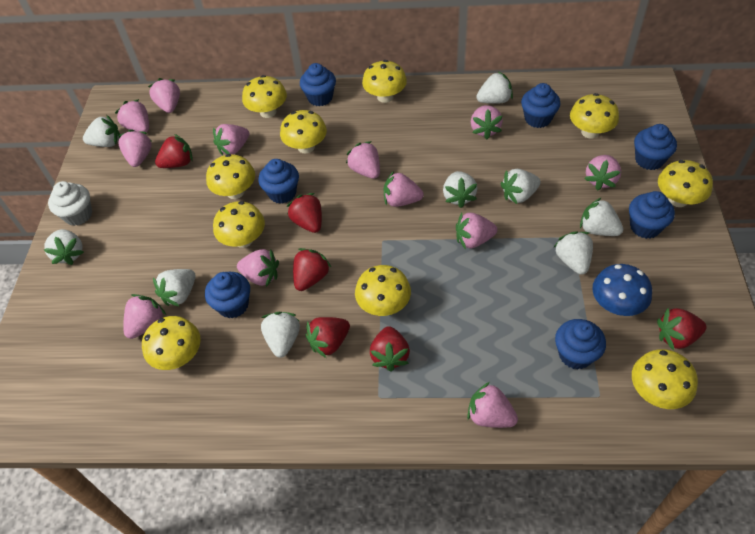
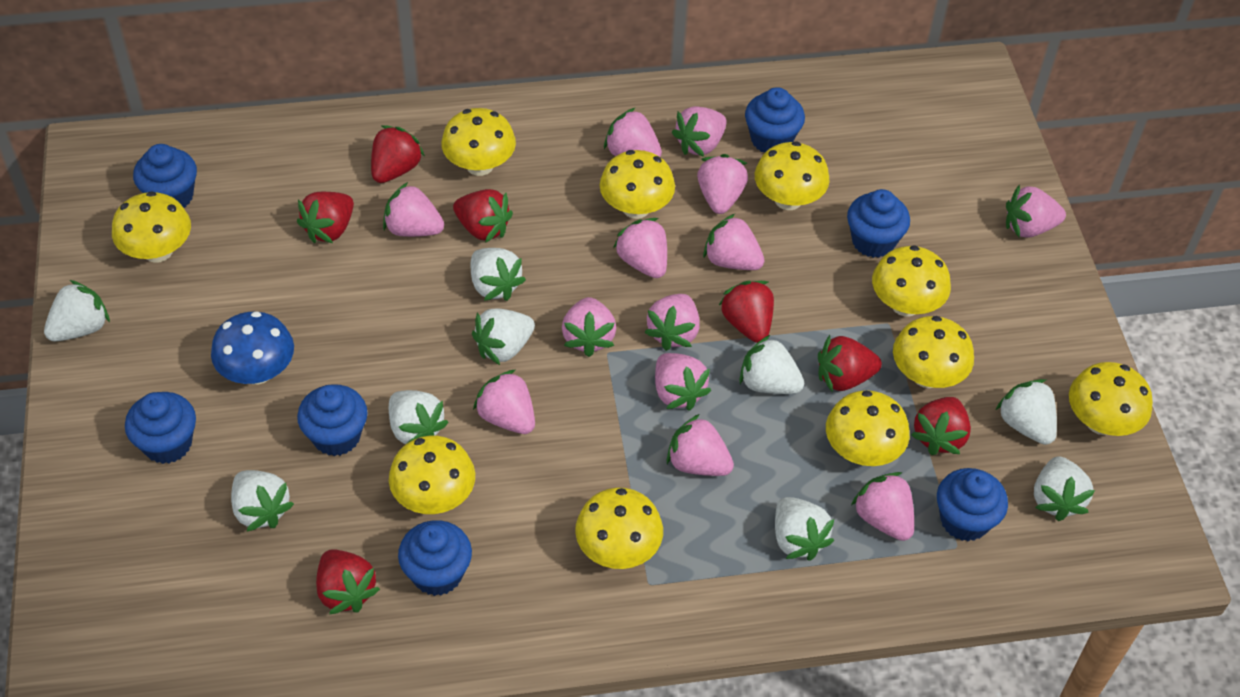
pink strawberry: 12 -> 13
red strawberry: 6 -> 7
white cupcake: 1 -> 0

